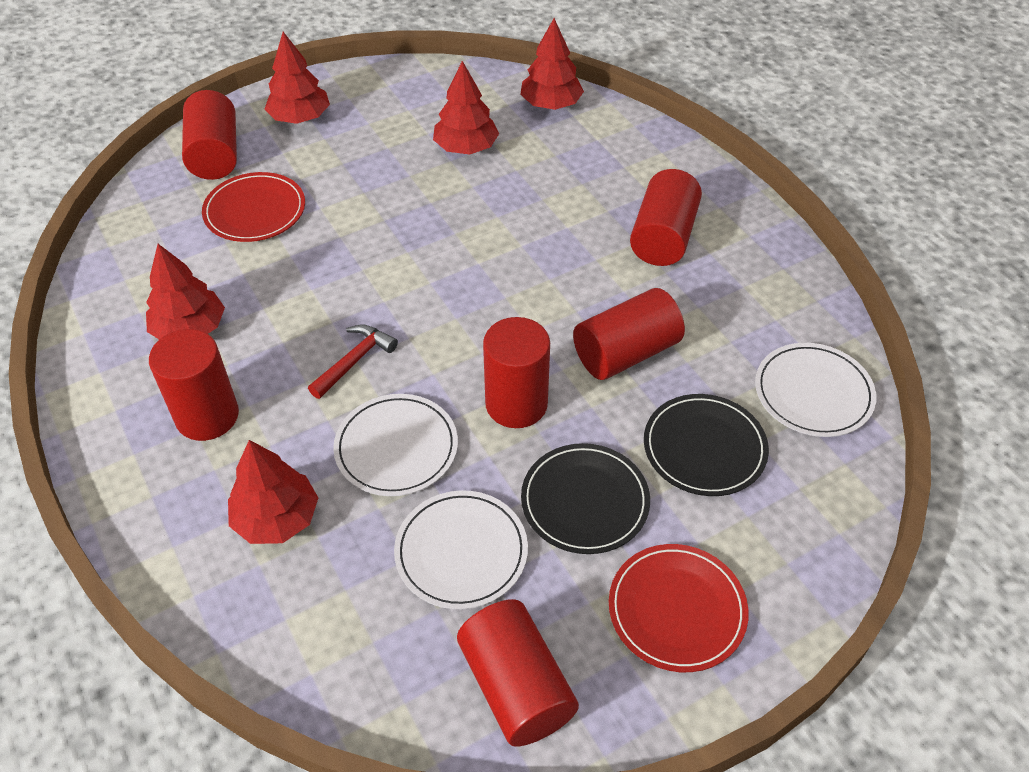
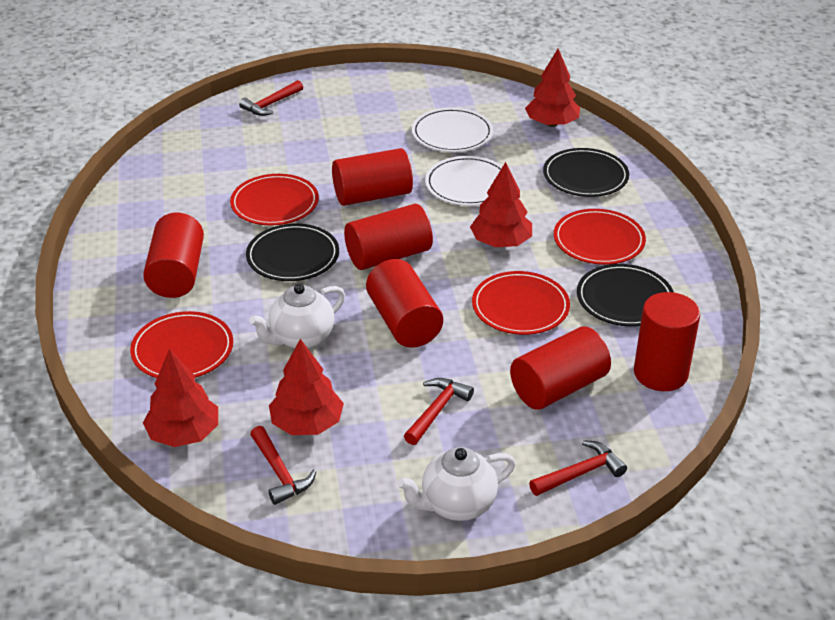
black plate: 2 -> 3
red hammer: 1 -> 4
red plate: 2 -> 4
red tree: 5 -> 4
white plate: 3 -> 2
white teapot: 0 -> 2

